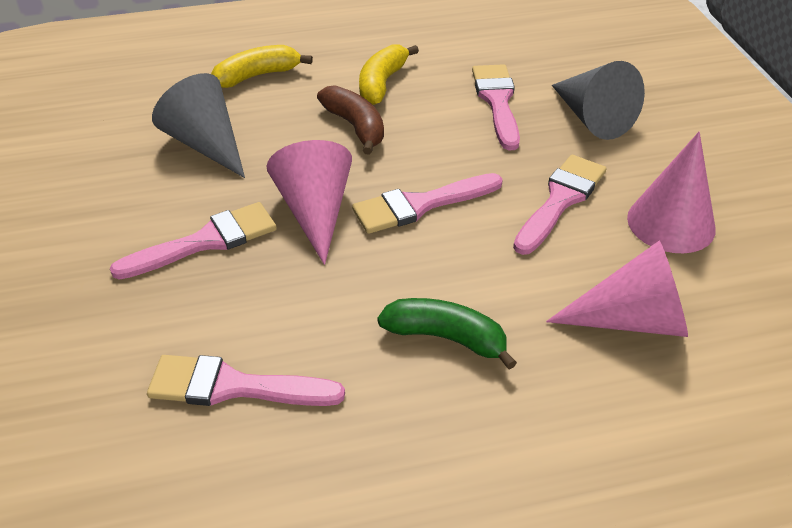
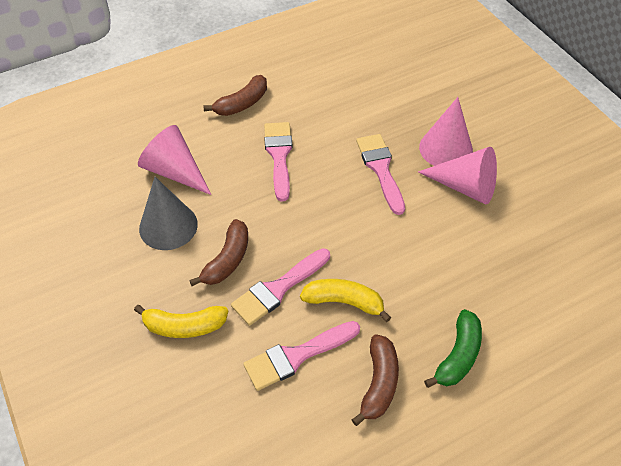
brown banana: 1 -> 3
grey cone: 2 -> 1
pink brush: 5 -> 4

